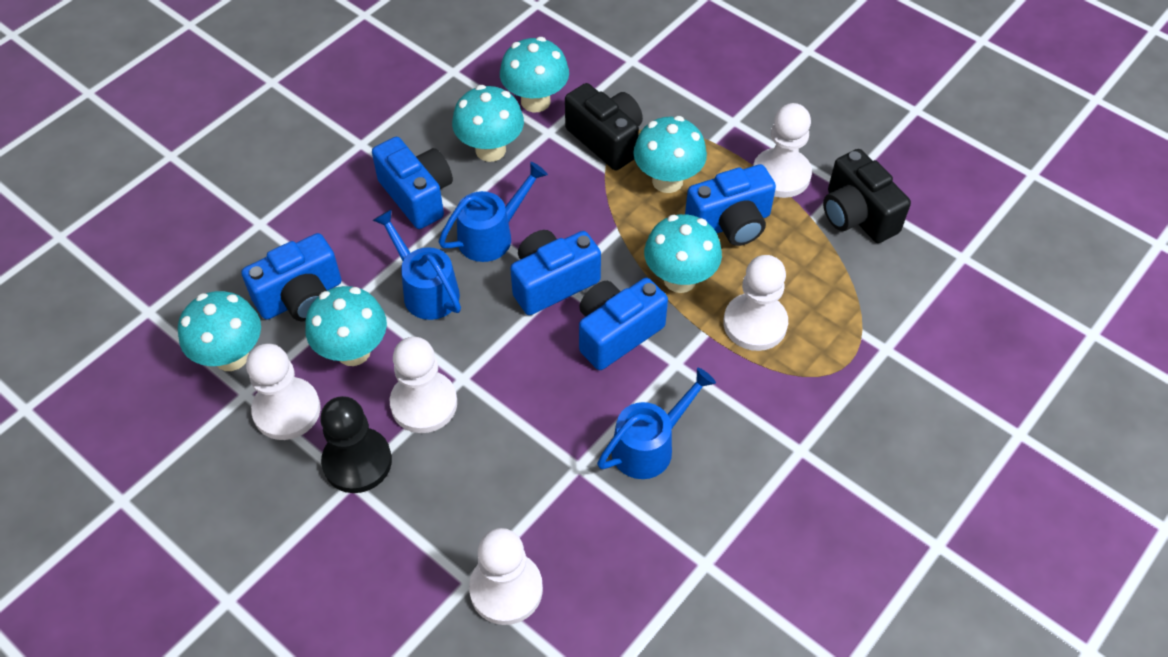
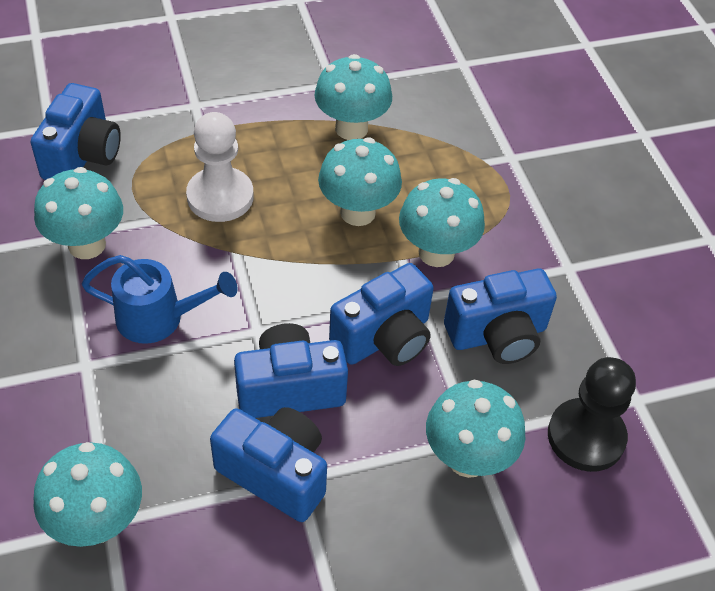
black camera: 2 -> 0
blue watering can: 3 -> 1
white pawn: 5 -> 1

